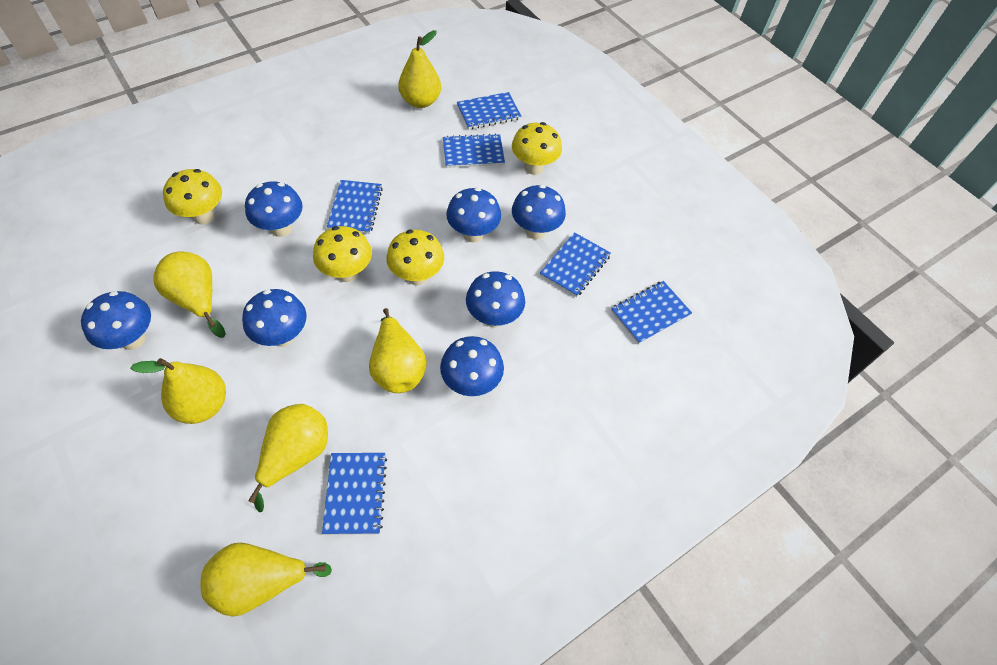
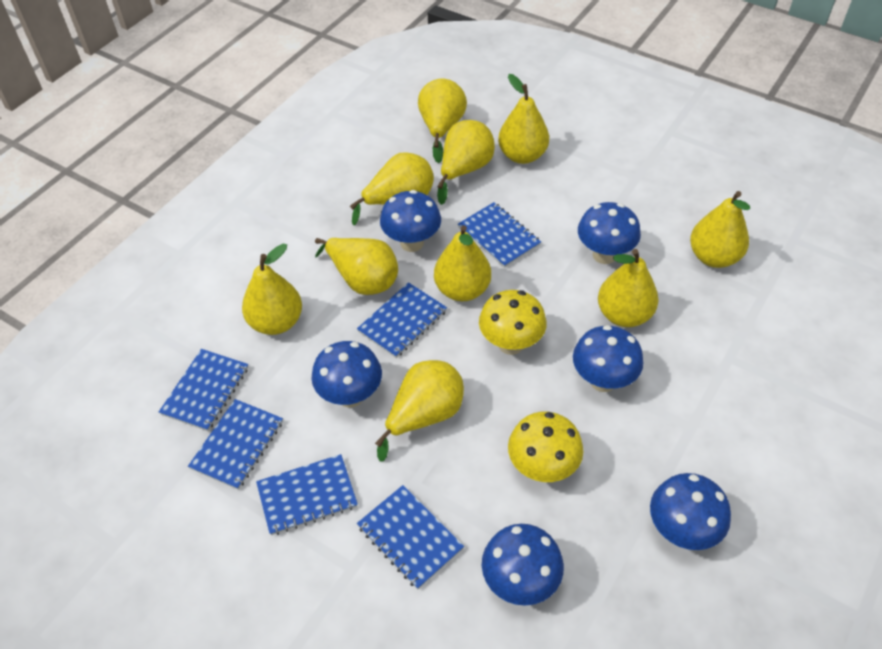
blue mushroom: 7 -> 6
yellow mushroom: 4 -> 2
yellow pear: 6 -> 10

